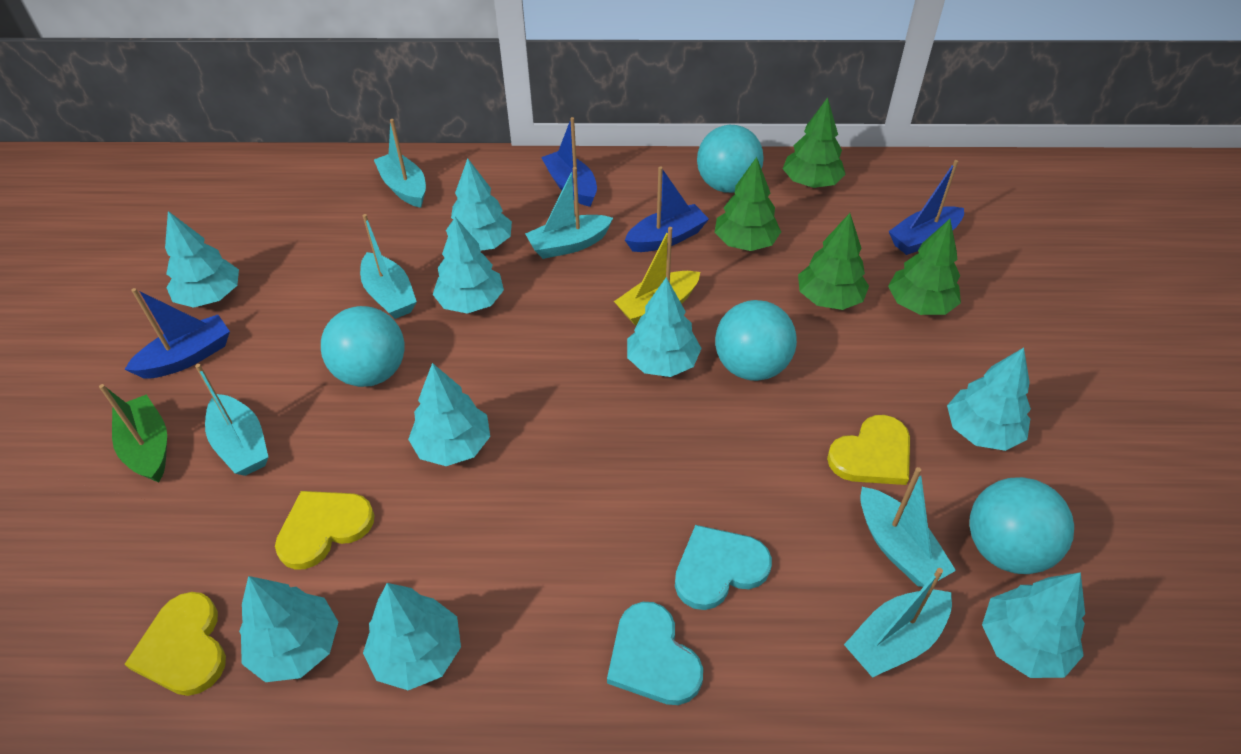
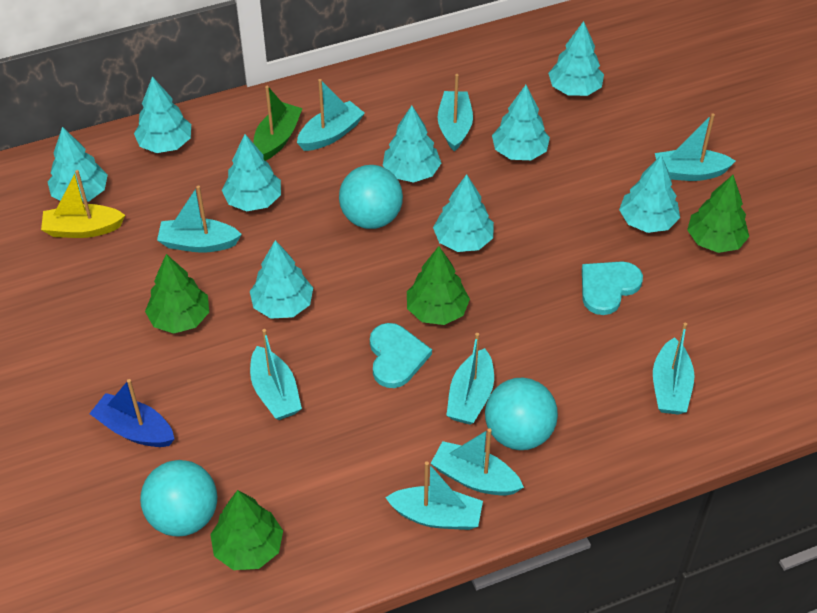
blue boat: 4 -> 1
turquoise ball: 4 -> 3
turquoise boat: 6 -> 9
yellow heart: 3 -> 0

